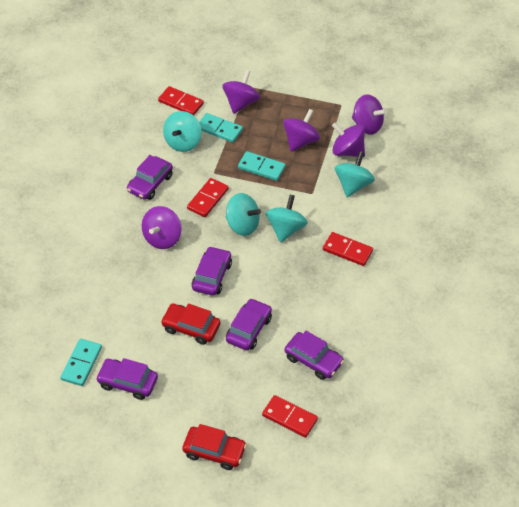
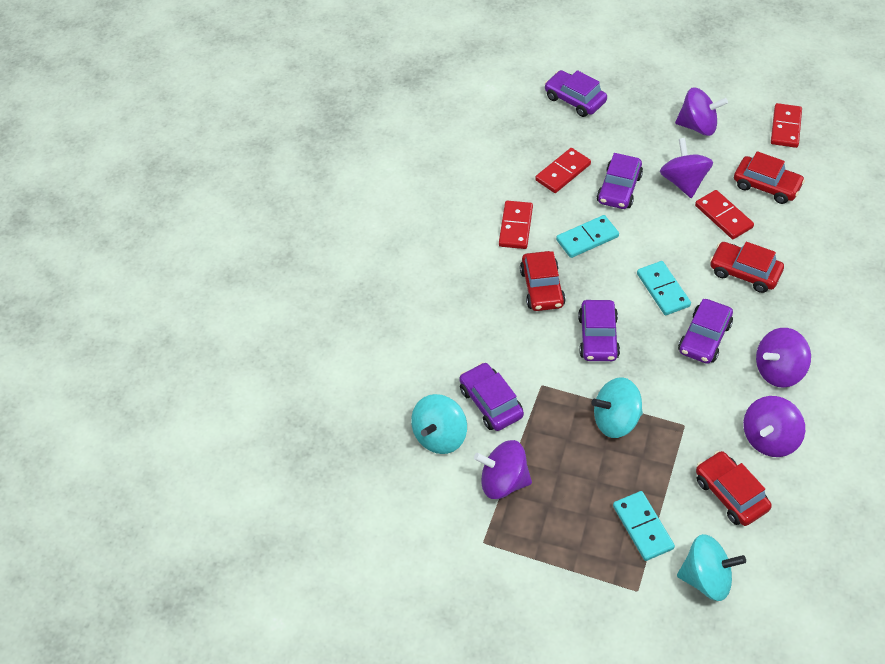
red car: 2 -> 4
turquoise spinning top: 4 -> 3

